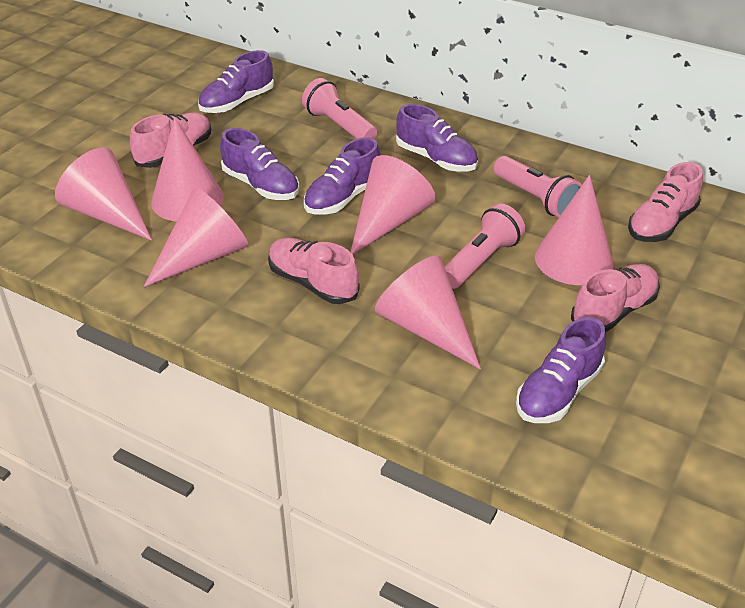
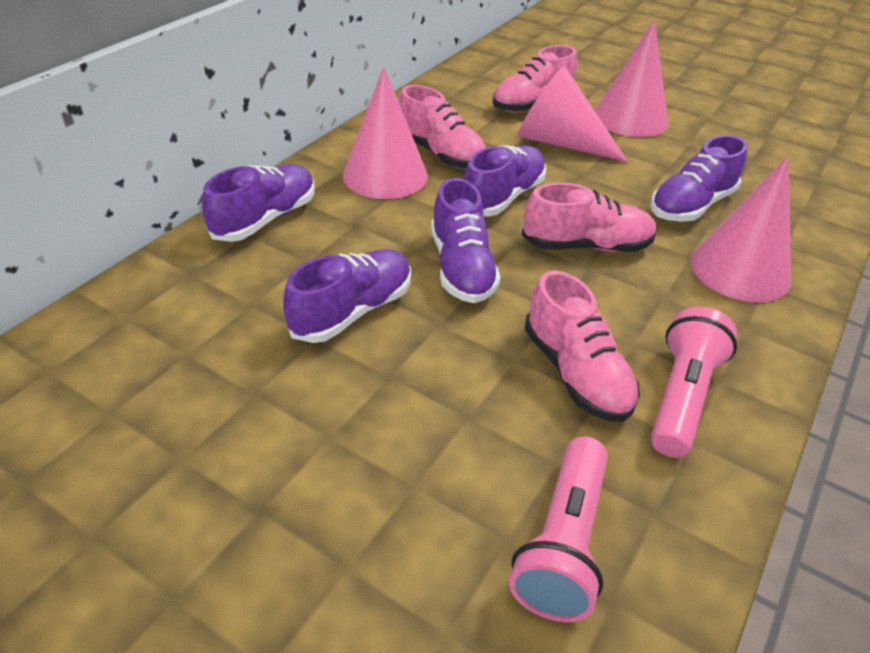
pink cone: 6 -> 4
pink flashlight: 3 -> 2

